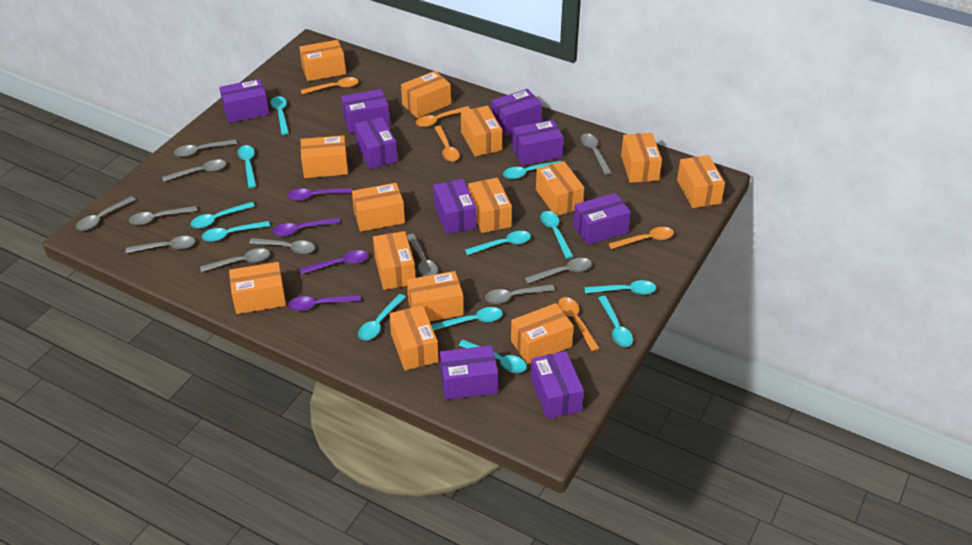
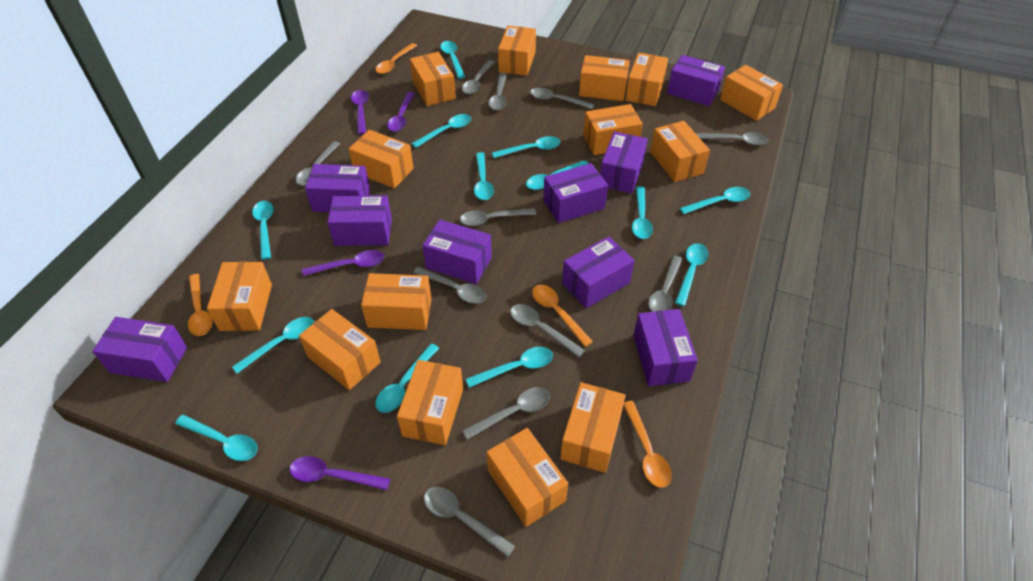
orange spoon: 5 -> 4
turquoise spoon: 12 -> 13

